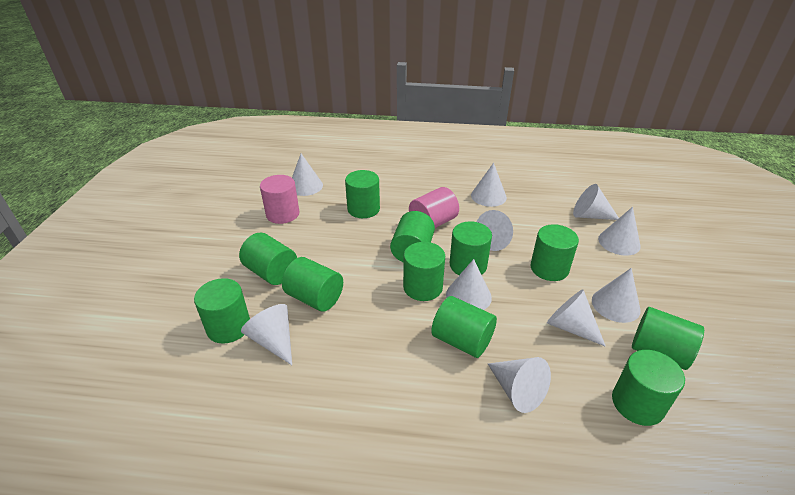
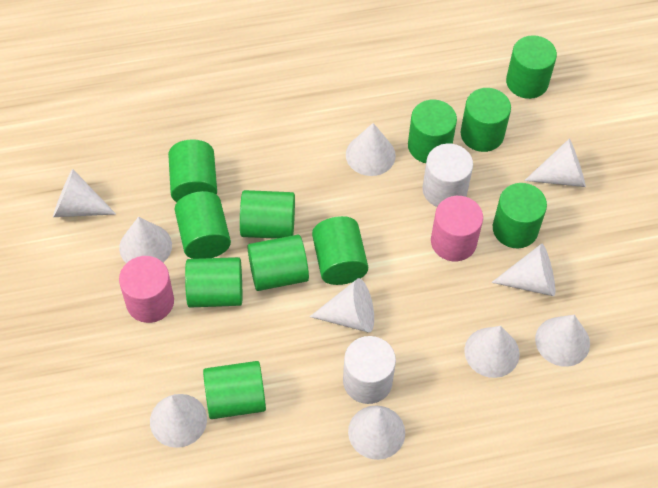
white cylinder: 0 -> 2

